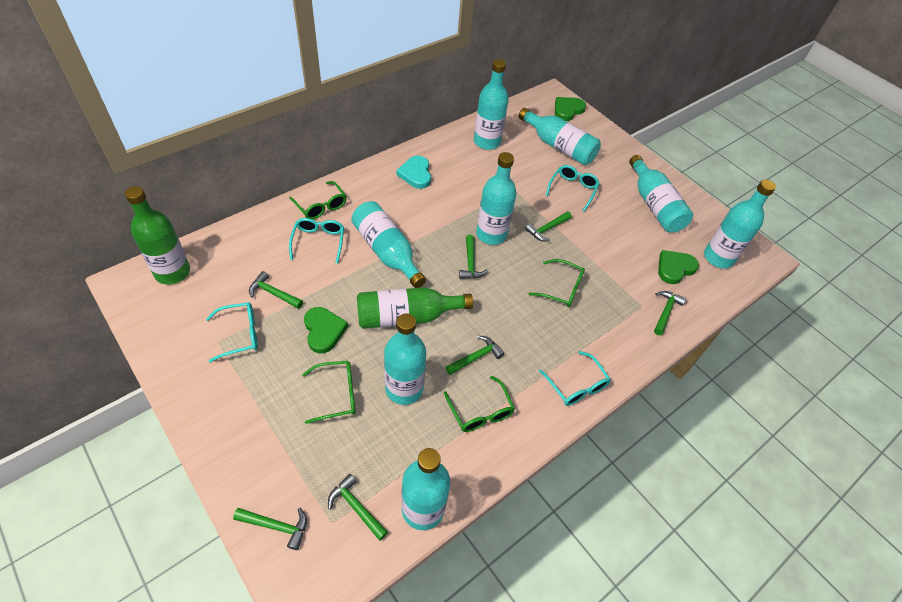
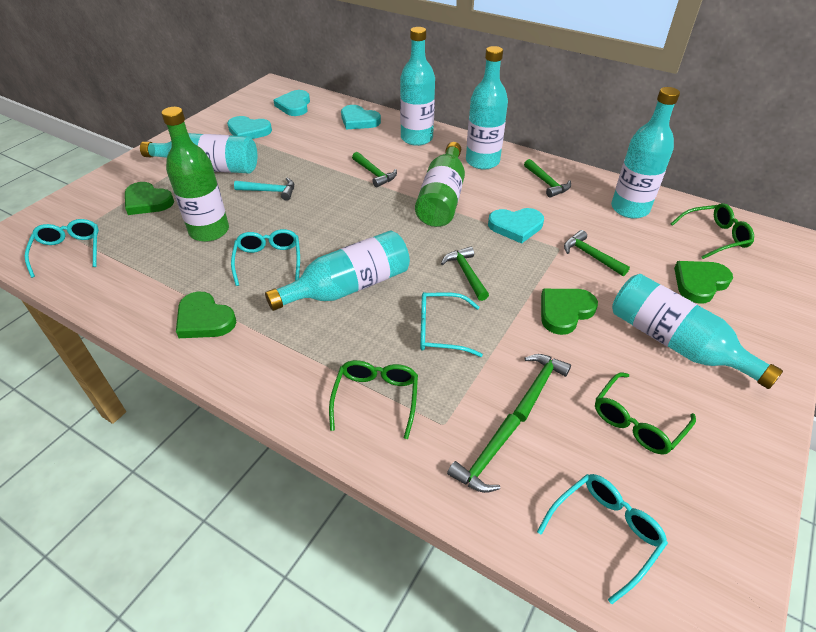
green glasses: 4 -> 3
green hammer: 7 -> 6
green heart: 3 -> 4
turquoise bottle: 8 -> 6
turquoise hammer: 0 -> 1
turquoise heart: 1 -> 4

